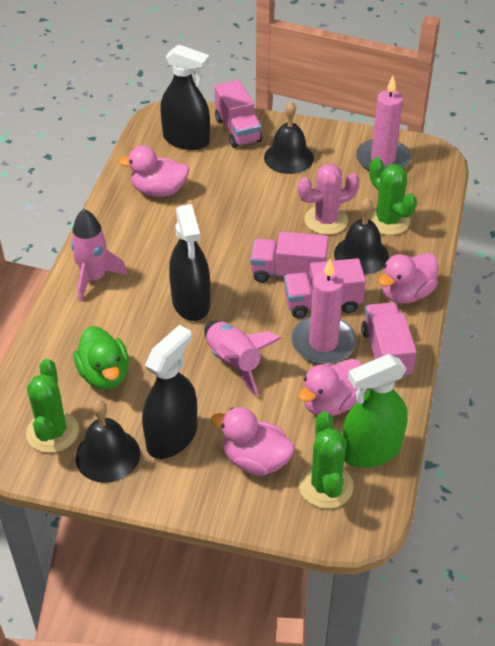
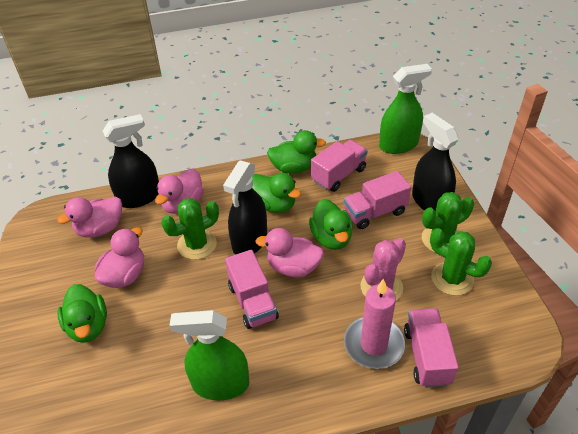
black bell: 3 -> 0
green duck: 1 -> 4
green spray bottle: 1 -> 2
pink candle: 2 -> 1
pink rocket: 2 -> 0

